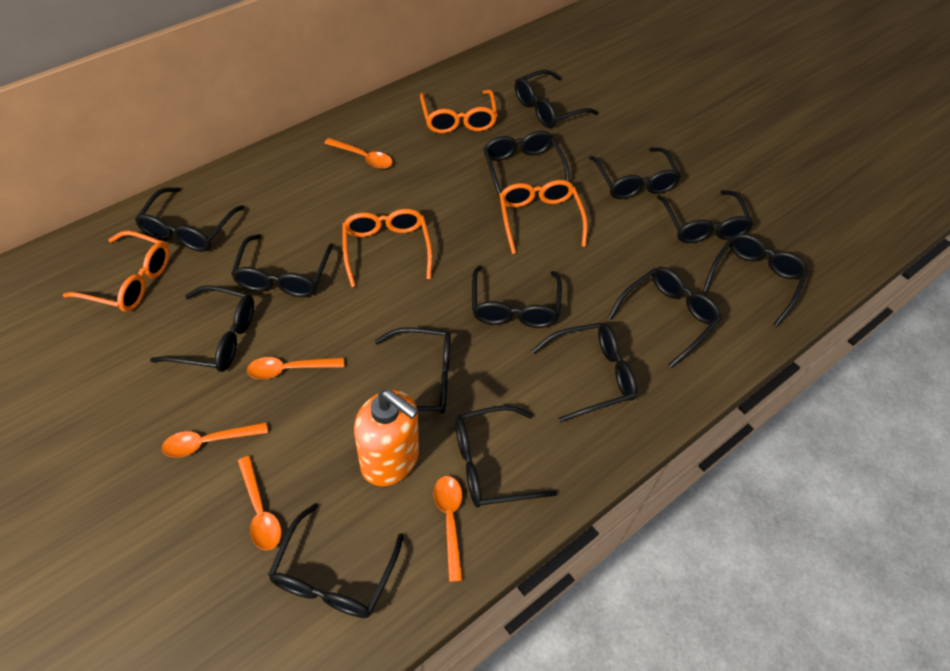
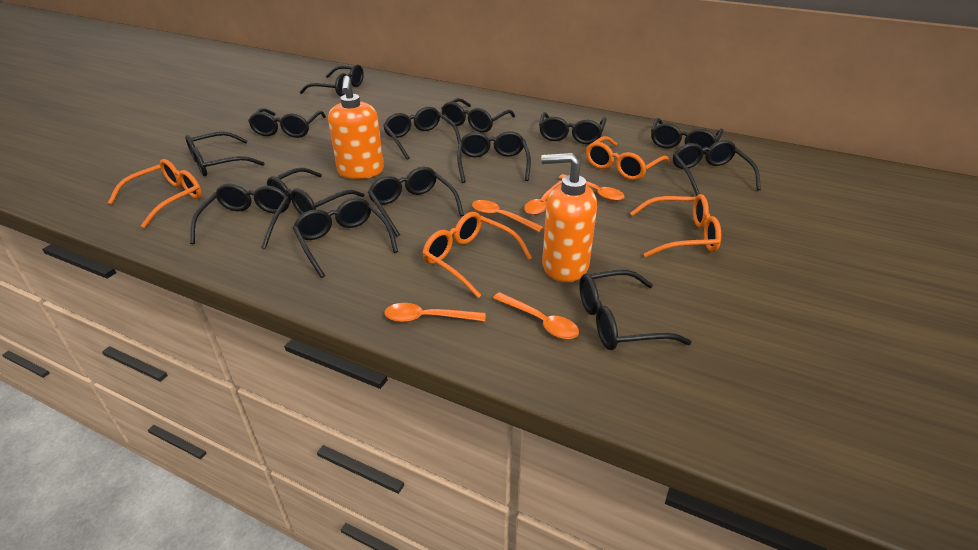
orange soap dispenser: 1 -> 2

